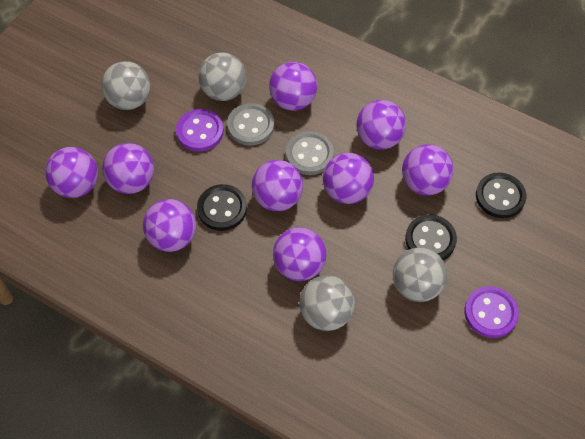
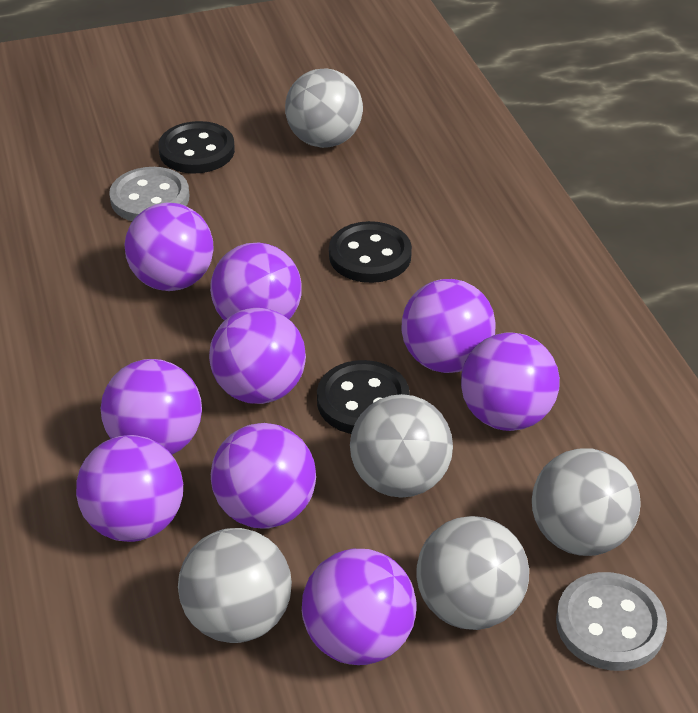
grey ball: 4 -> 5
purple button: 2 -> 0

